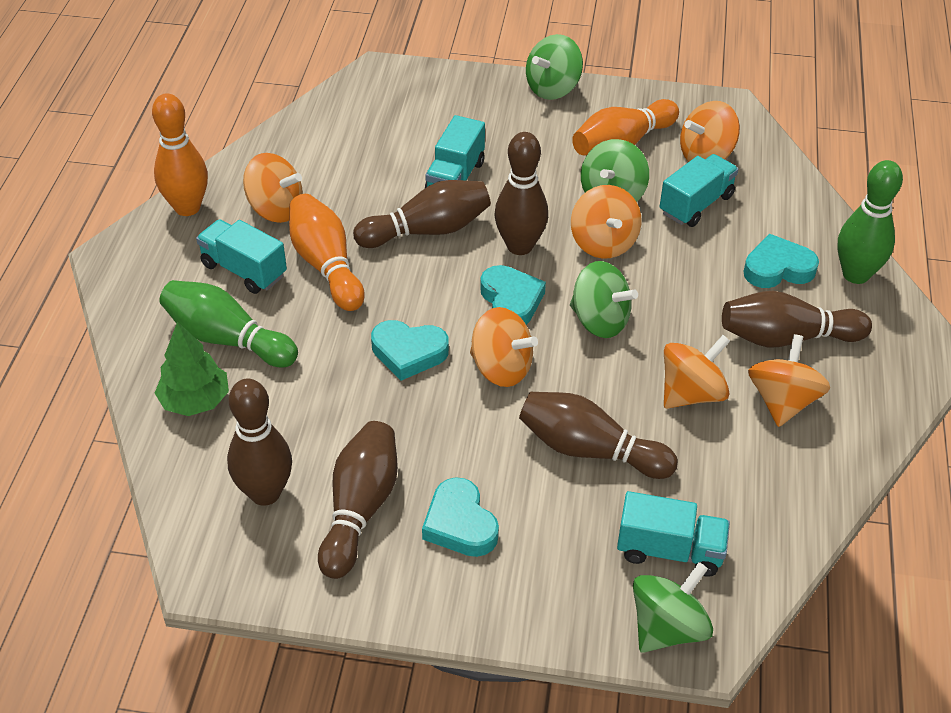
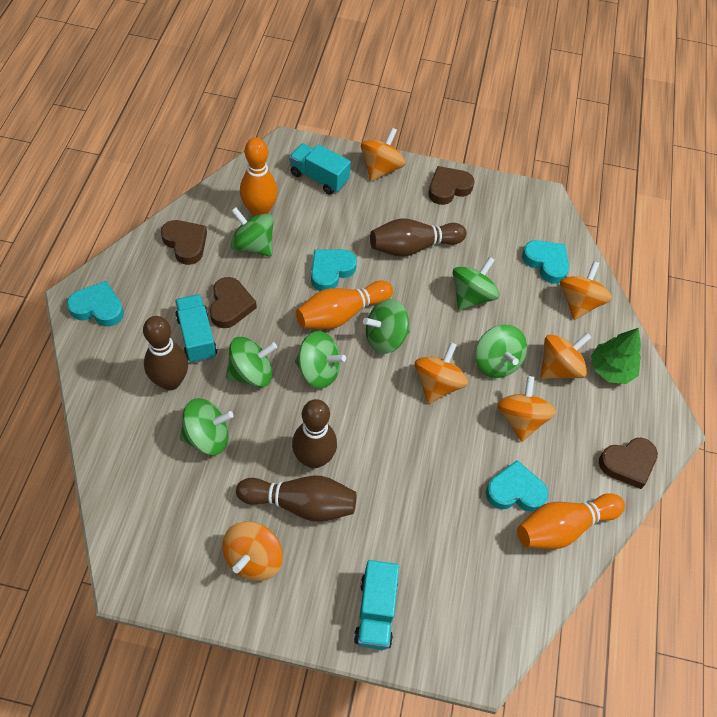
brown bowling pin: 6 -> 4
brown heart: 0 -> 4
green bowling pin: 2 -> 0
green spinning top: 4 -> 7
turquoise truck: 4 -> 3

